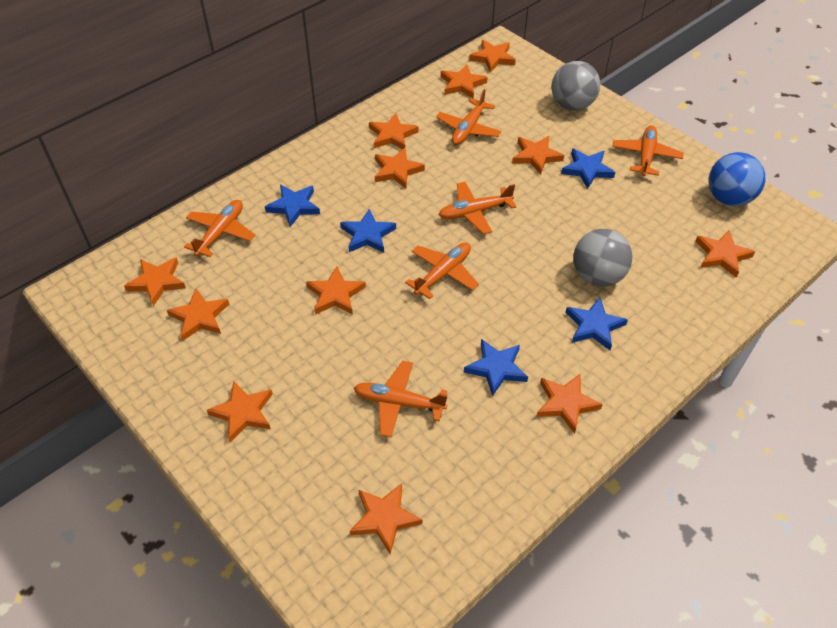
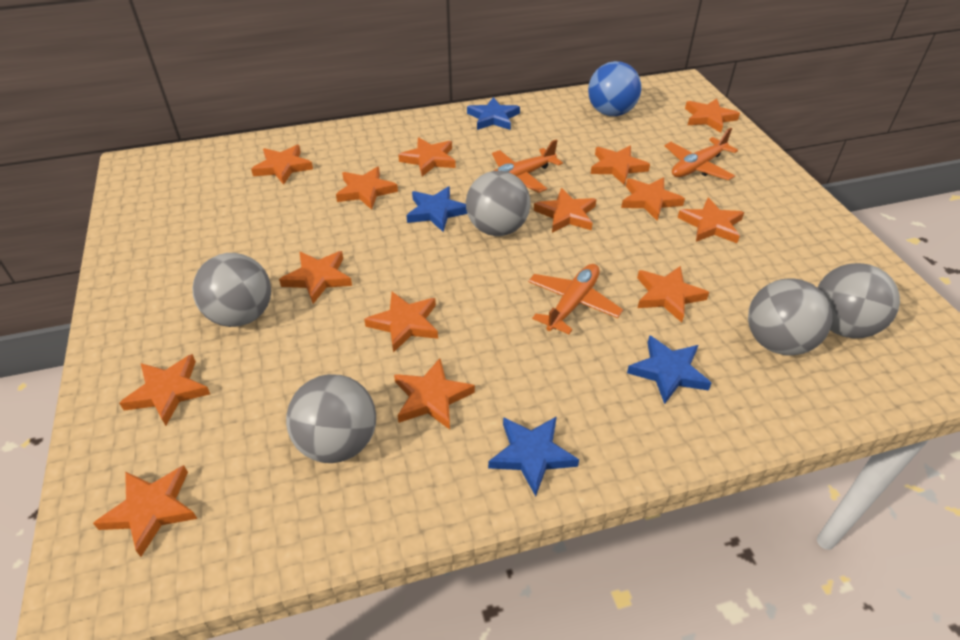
blue star: 5 -> 4
grey ball: 2 -> 5
orange plane: 6 -> 3
orange star: 12 -> 14

